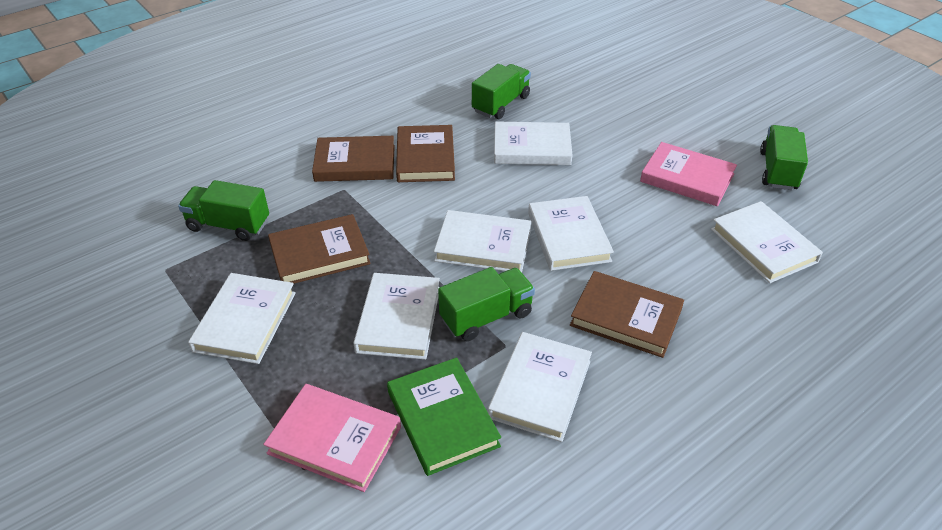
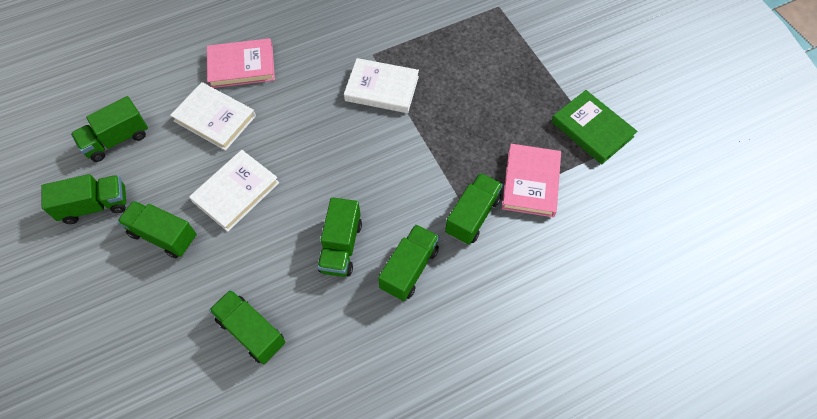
brown book: 4 -> 0
green truck: 4 -> 7
white book: 7 -> 3

